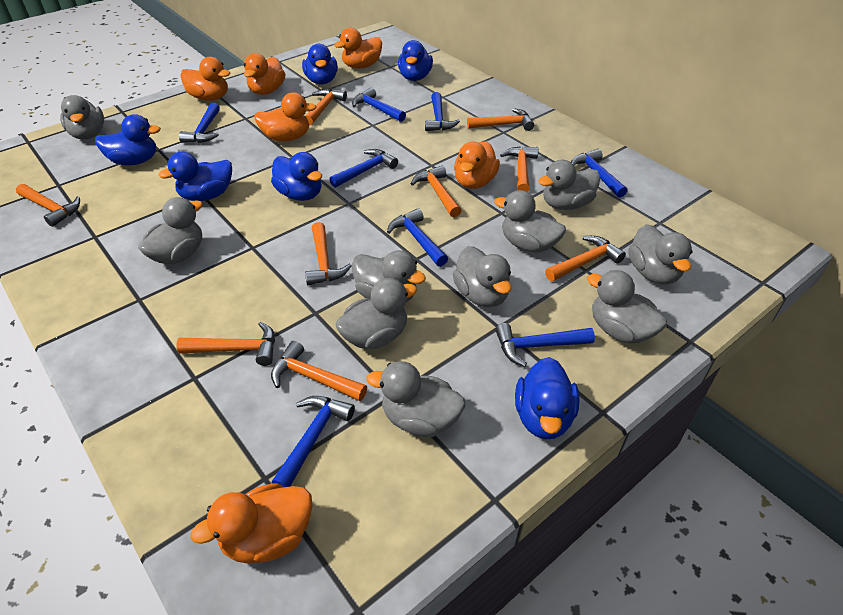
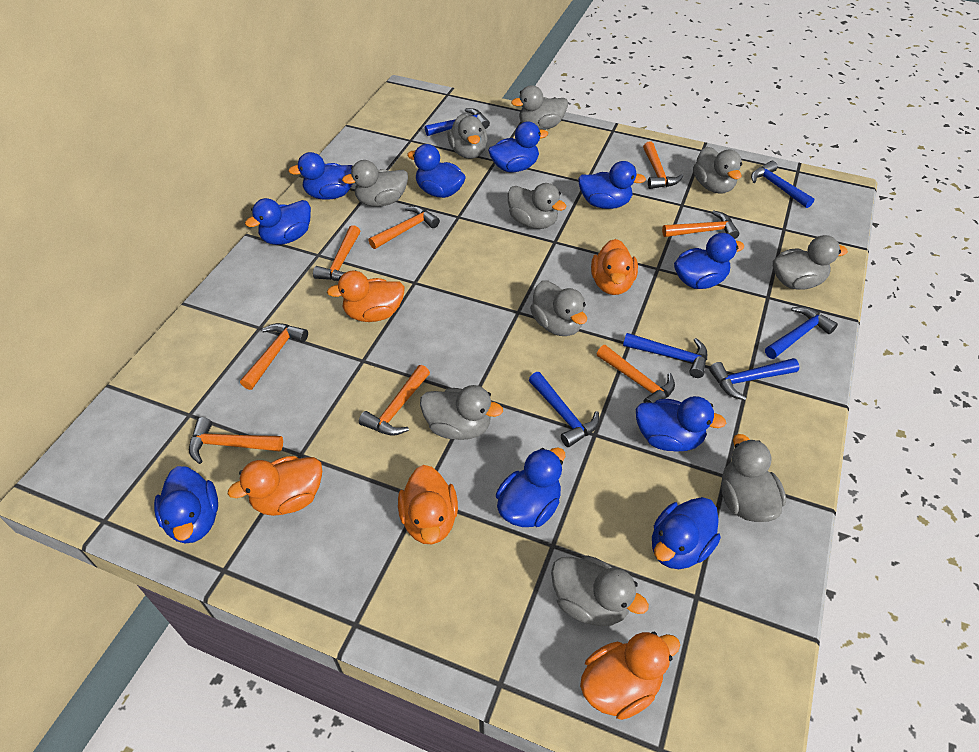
blue duck: 6 -> 10
blue hammer: 8 -> 6
orange duck: 6 -> 5
orange hammer: 9 -> 8

